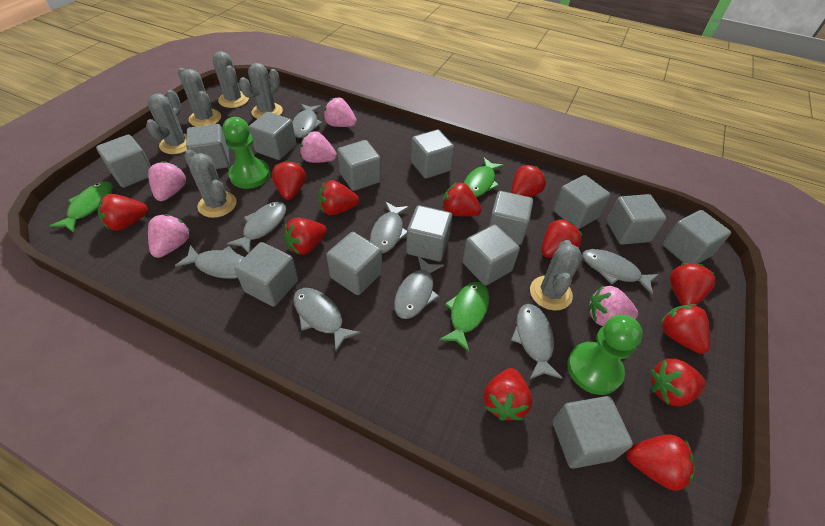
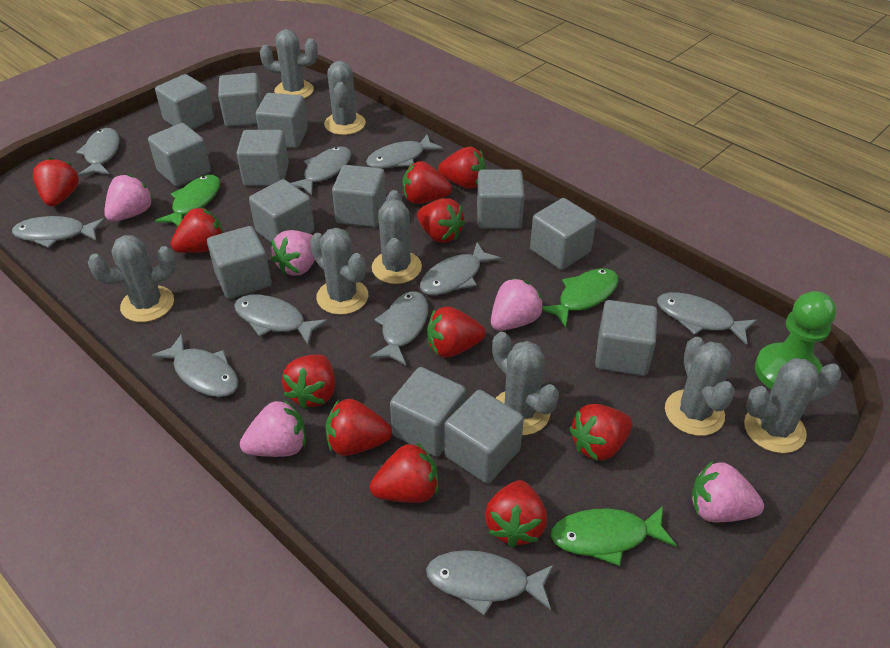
green pawn: 2 -> 1
grey cactus: 6 -> 8
grey cube: 14 -> 13
grey fish: 8 -> 10
red strawberry: 12 -> 11

